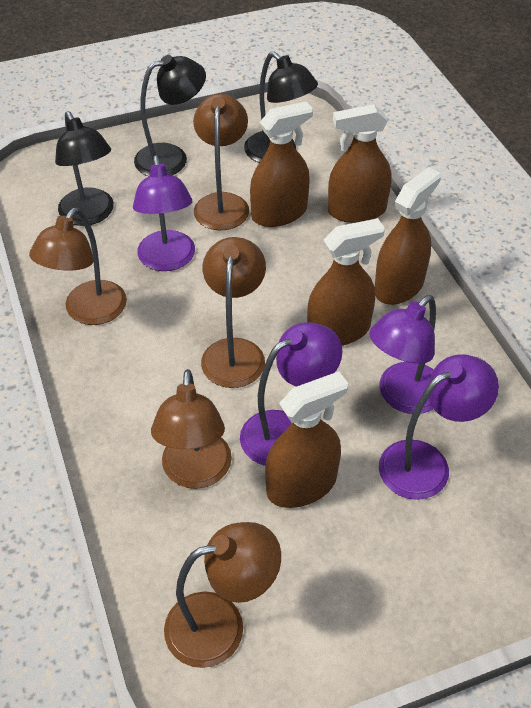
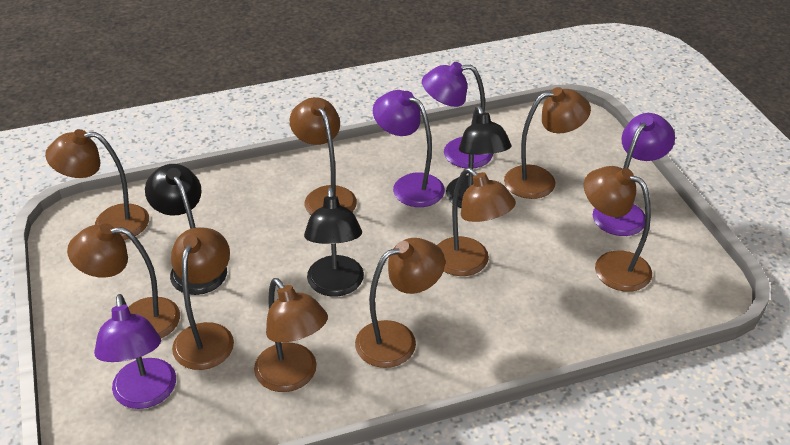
brown lamp: 5 -> 9
brown spray bottle: 5 -> 0

